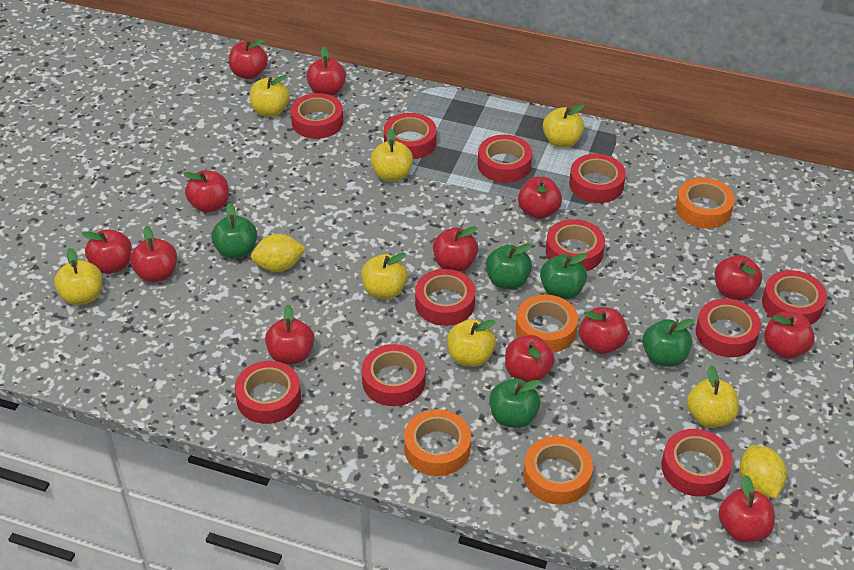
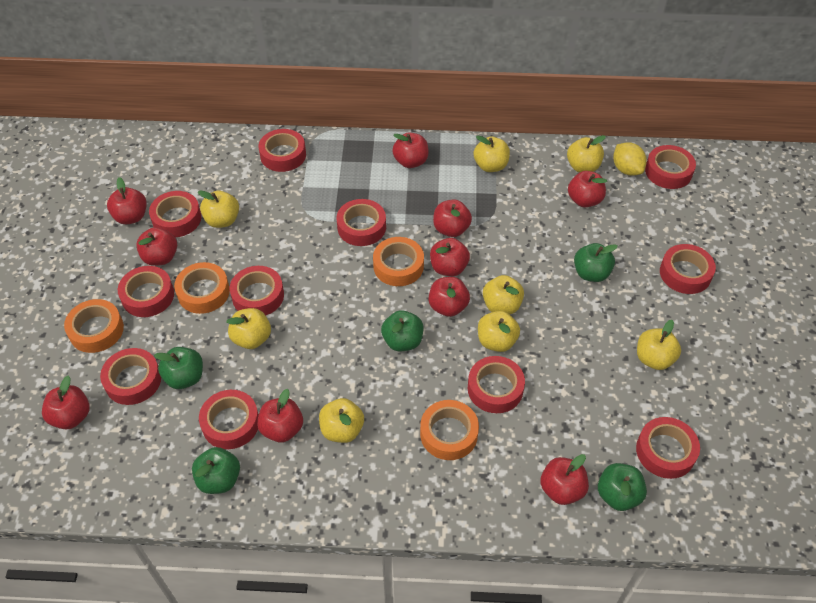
red apple: 13 -> 10
yellow apple: 7 -> 8
yellow lemon: 2 -> 1

